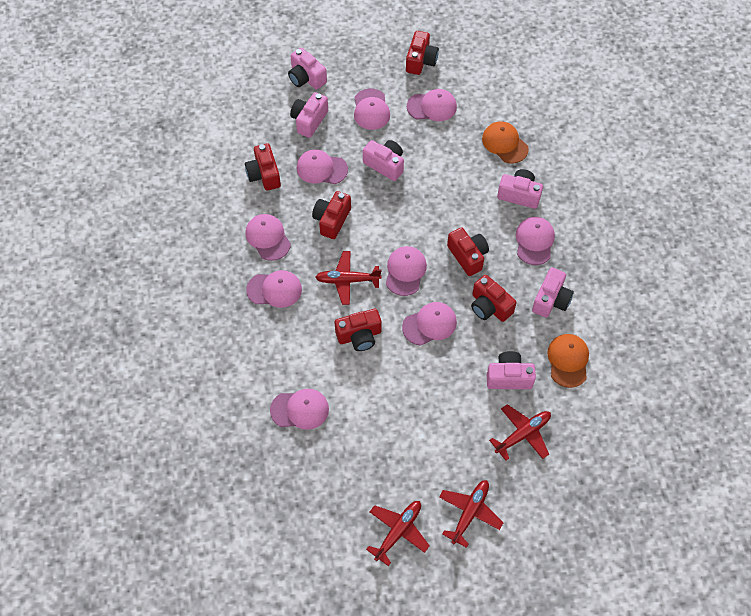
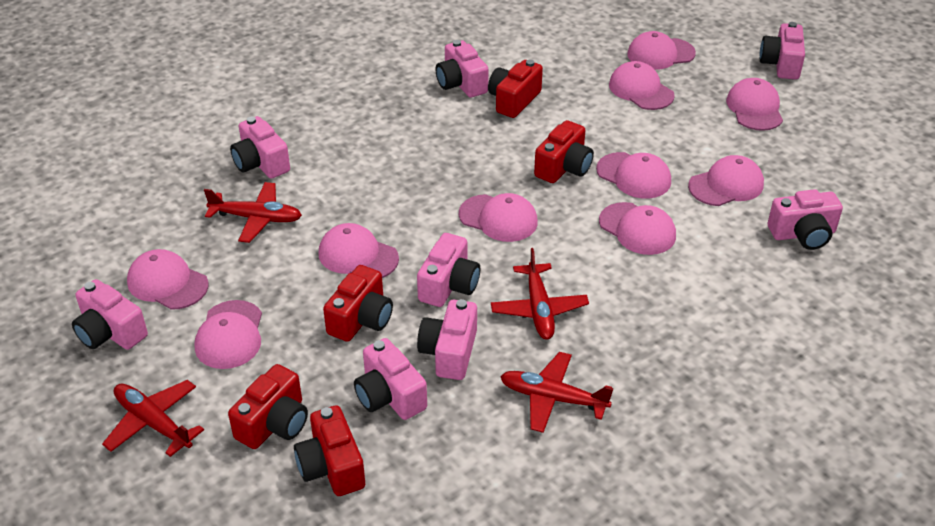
orange cap: 2 -> 0
pink camera: 6 -> 8
pink cap: 9 -> 10
red camera: 6 -> 5

